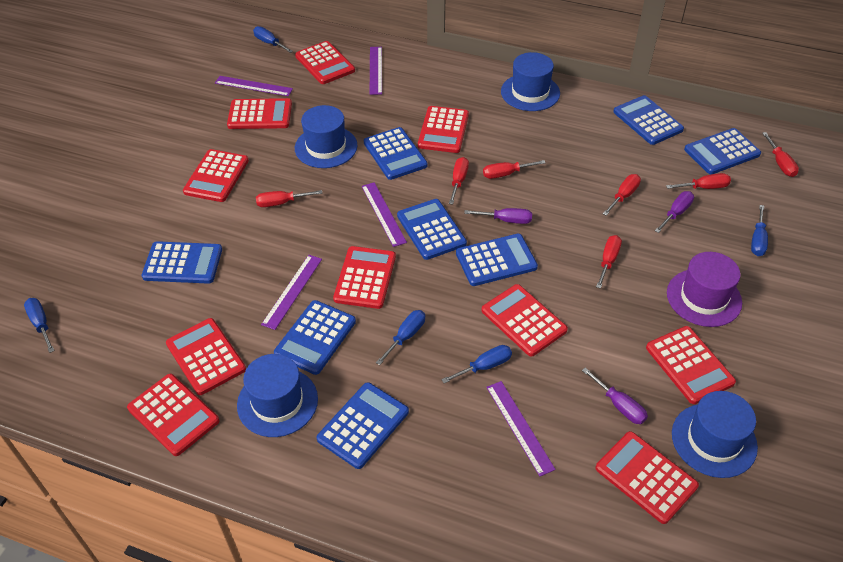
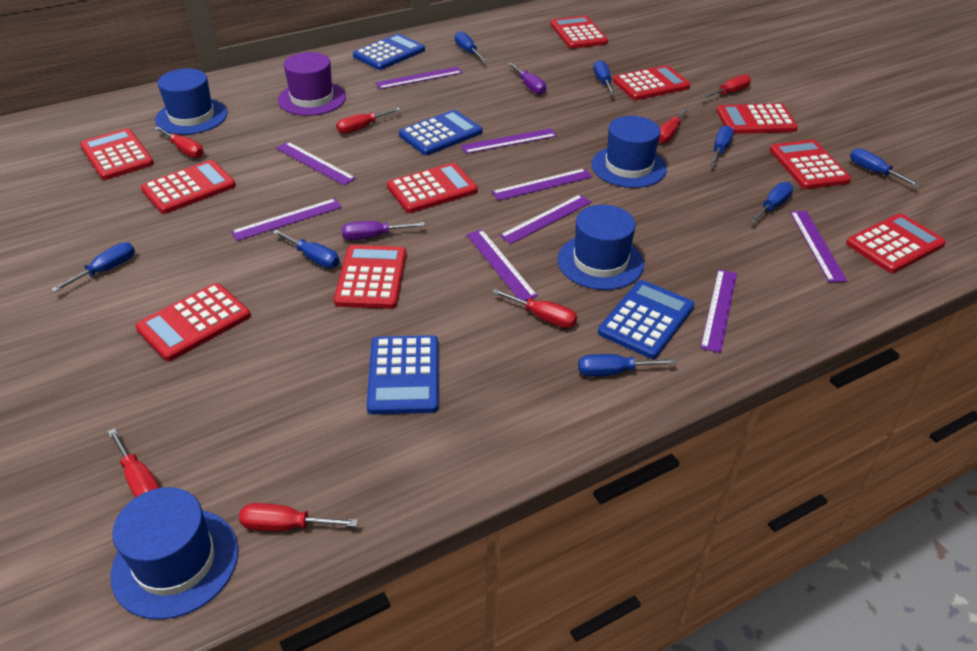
blue calculator: 8 -> 4
blue screwdriver: 5 -> 8
purple ruler: 5 -> 9
purple screwdriver: 3 -> 2

